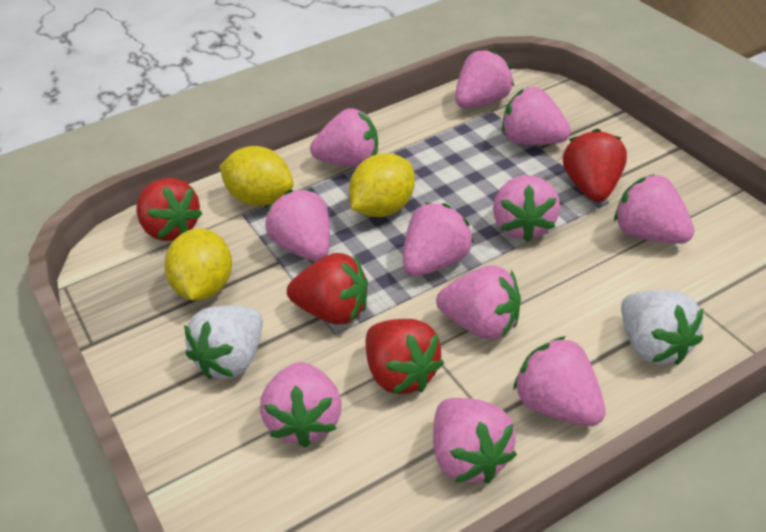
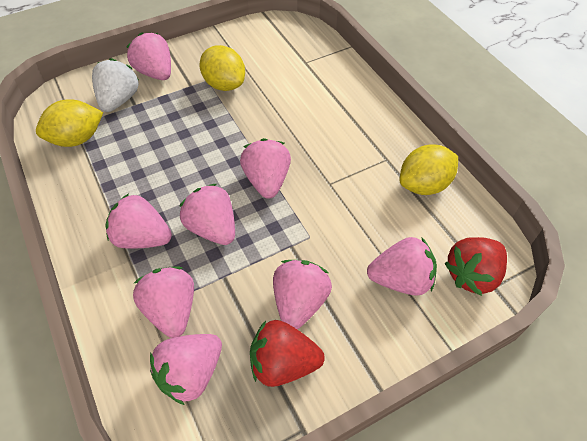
pink strawberry: 11 -> 8
red strawberry: 4 -> 2
white strawberry: 2 -> 1

